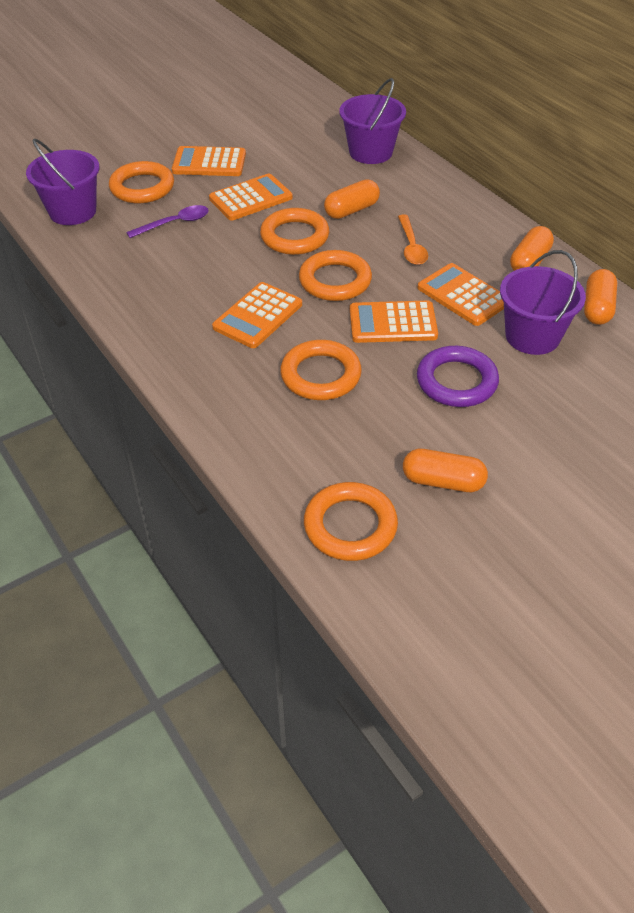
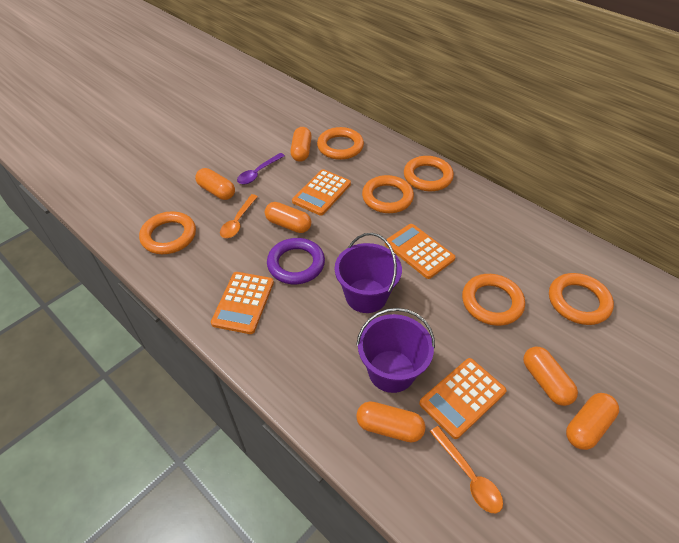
orange calculator: 5 -> 4
orange capsule: 4 -> 6
orange ring: 5 -> 6
orange spoon: 1 -> 2
purple bucket: 3 -> 2

